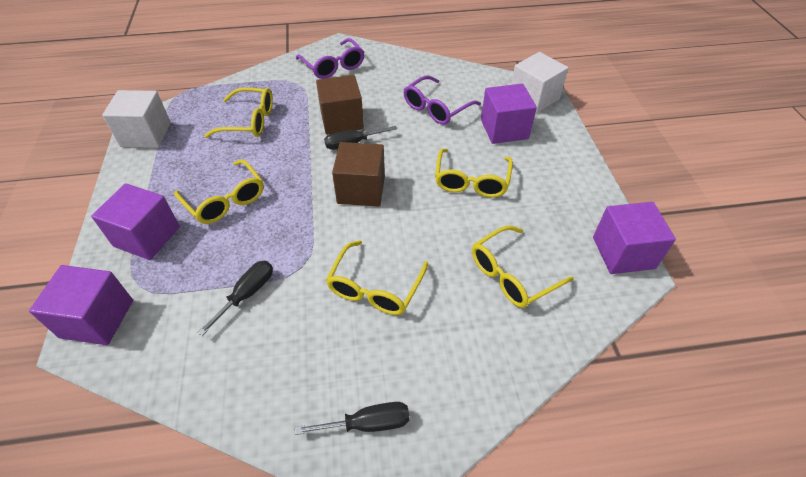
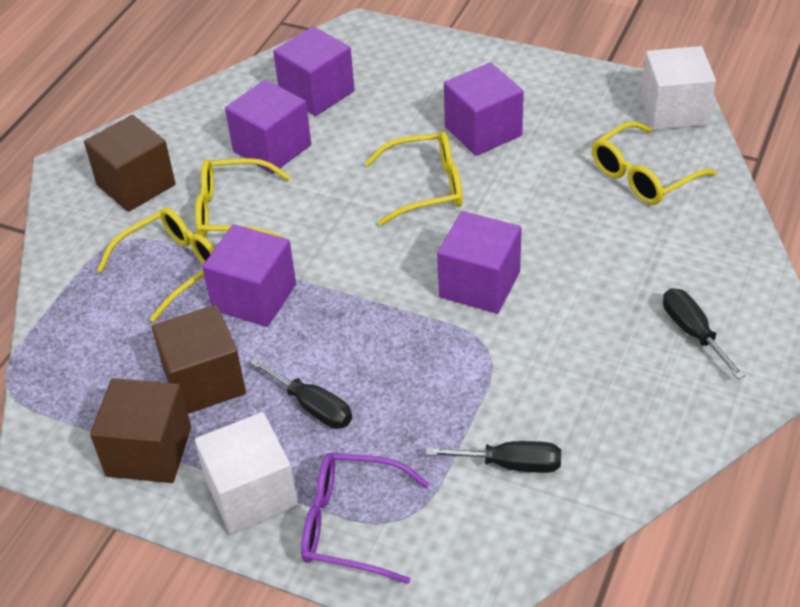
brown cube: 2 -> 3
purple cube: 4 -> 5
purple glasses: 2 -> 1
yellow glasses: 5 -> 4

